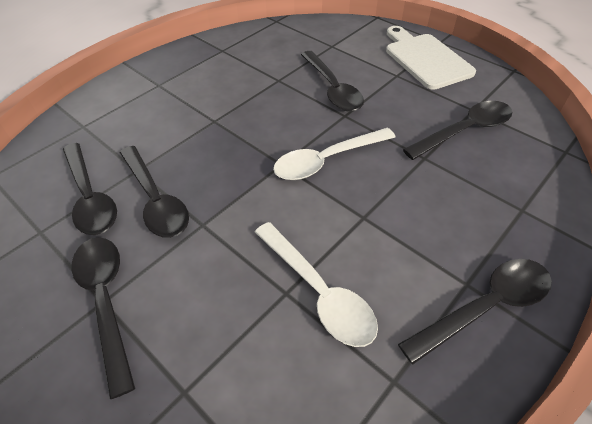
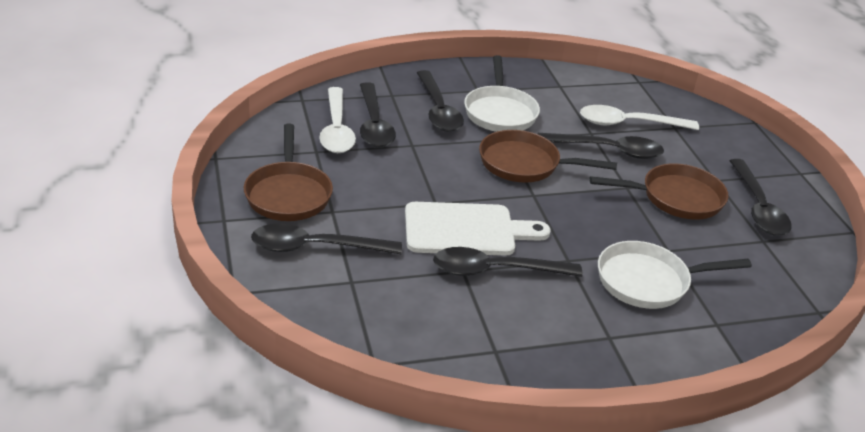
brown pan: 0 -> 3
white pan: 0 -> 2

